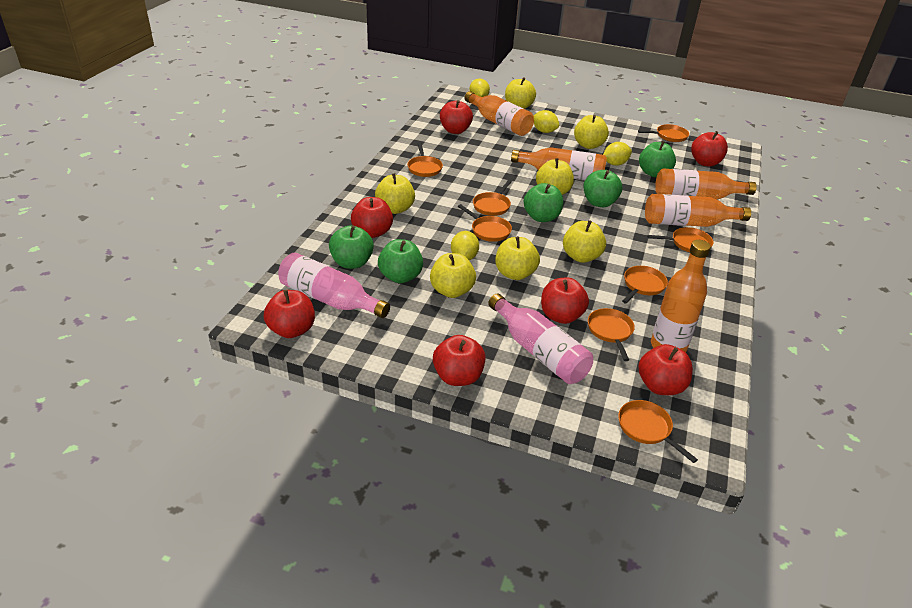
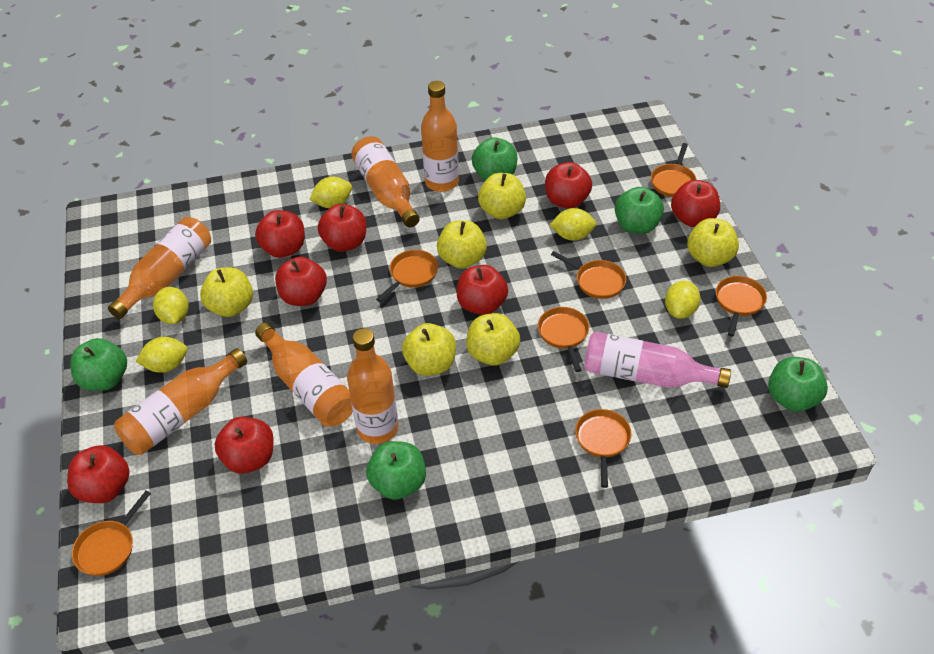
orange bottle: 5 -> 6
orange pan: 8 -> 7
pink bottle: 2 -> 1
red apple: 7 -> 8
yellow apple: 7 -> 6
yellow lemon: 4 -> 5

